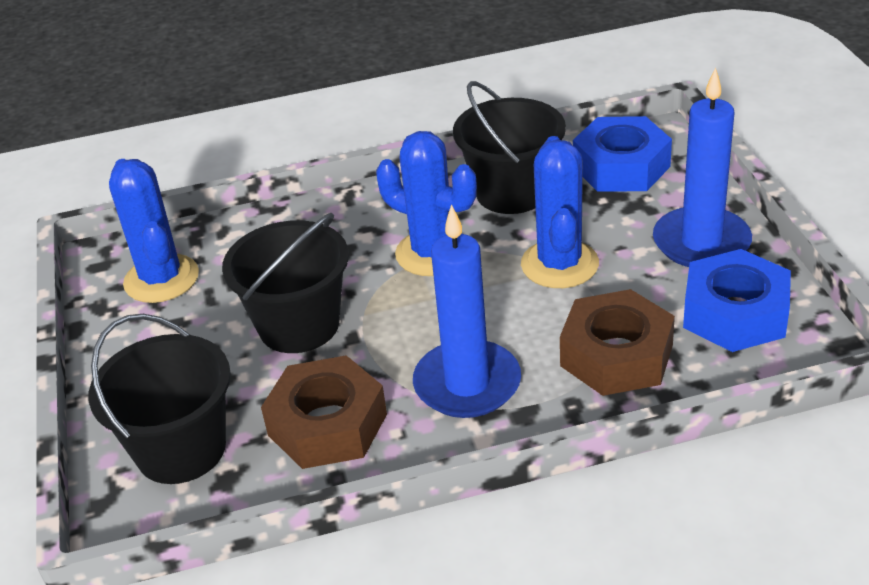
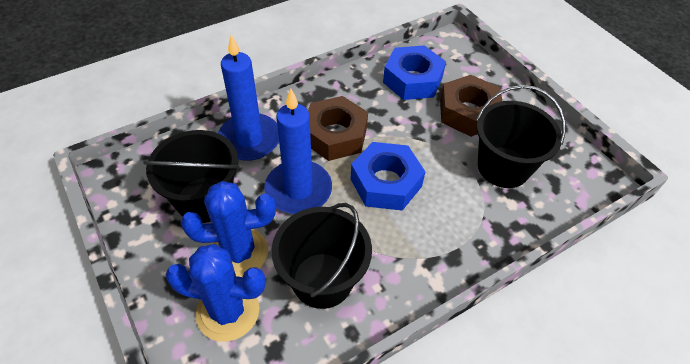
blue cactus: 3 -> 2

